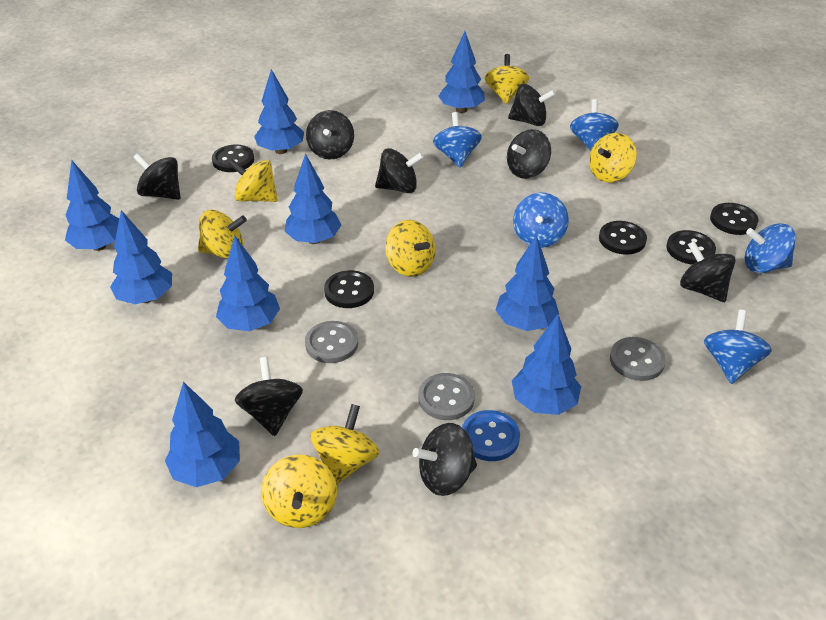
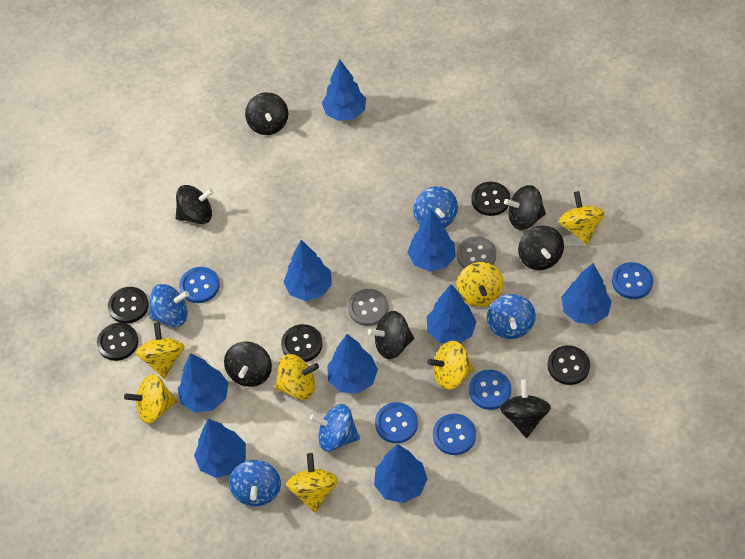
black spinning top: 8 -> 7
blue button: 1 -> 5
grey button: 3 -> 2

